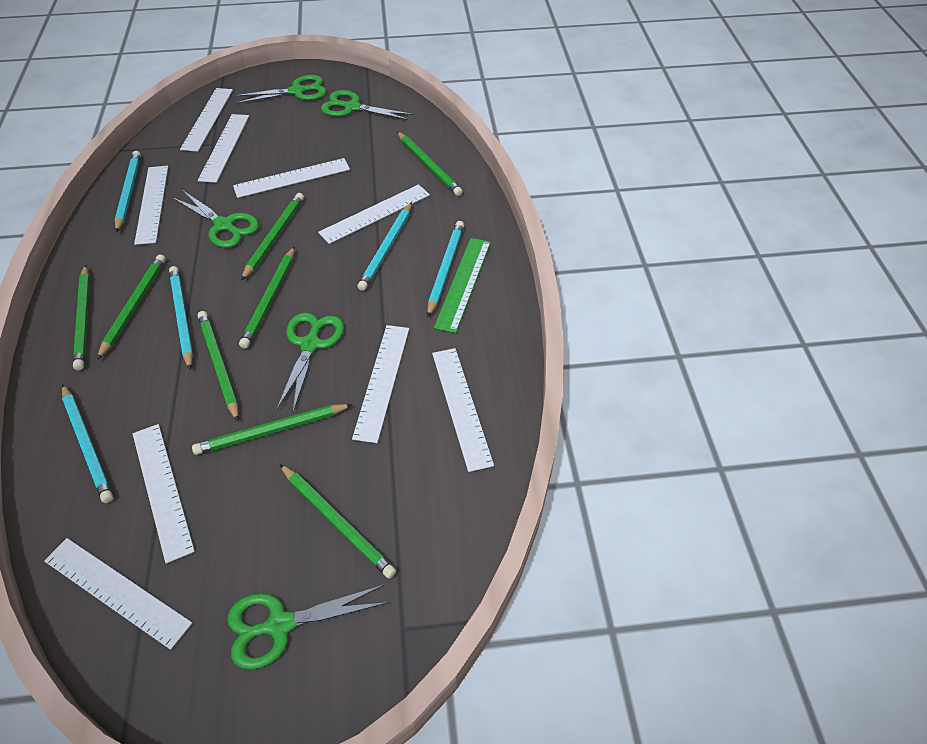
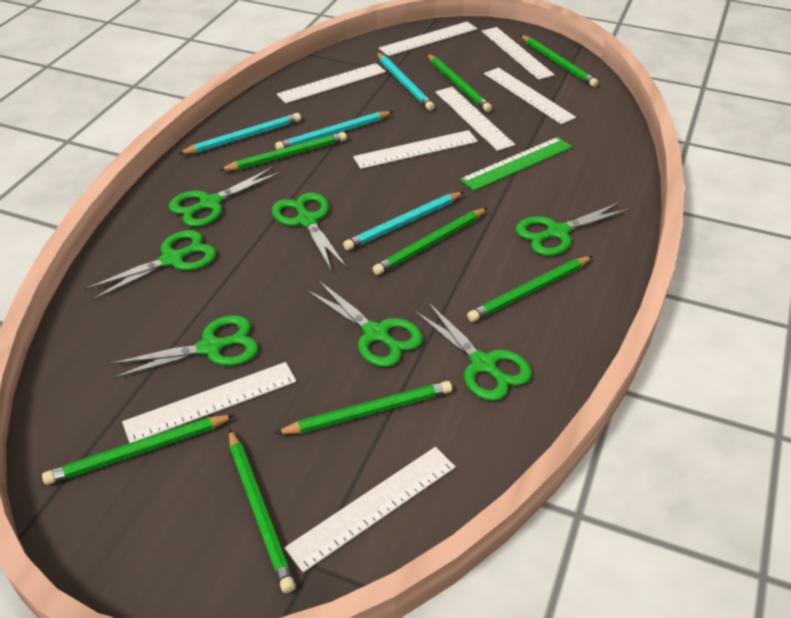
green scissors: 5 -> 7
turquoise pencil: 5 -> 4
white ruler: 9 -> 8

